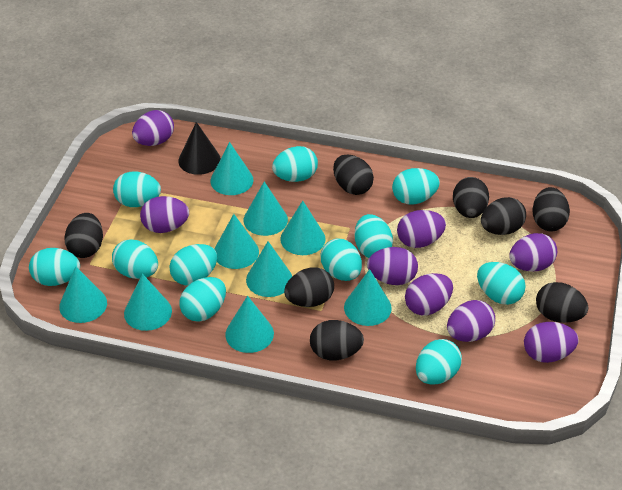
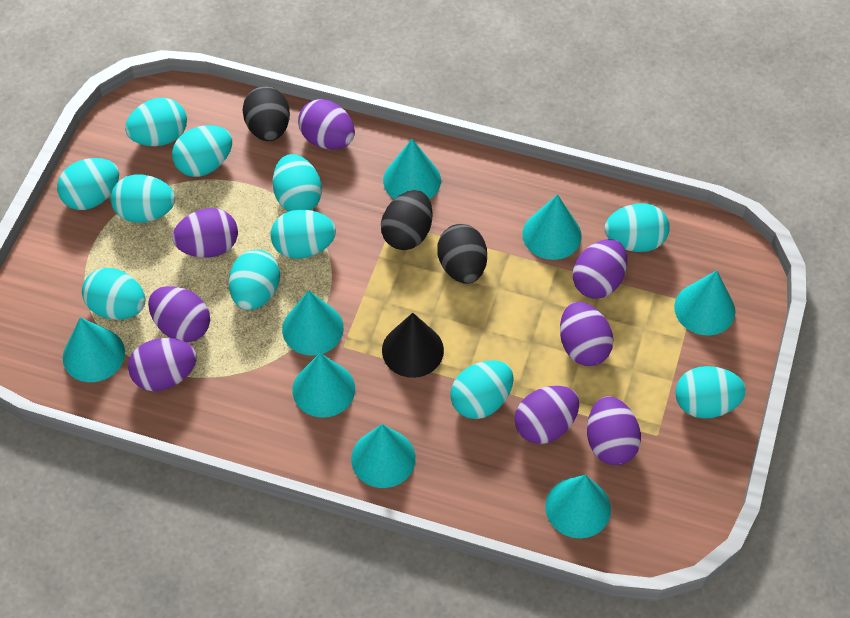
black egg: 8 -> 3
turquoise cone: 9 -> 8

